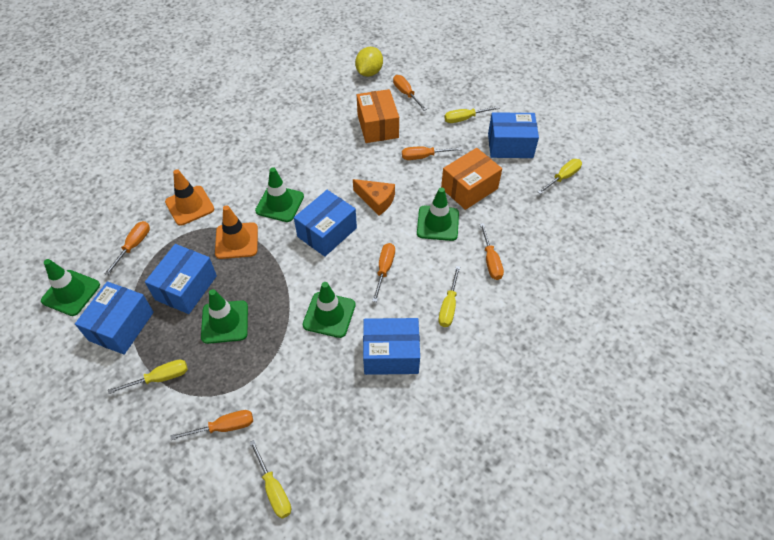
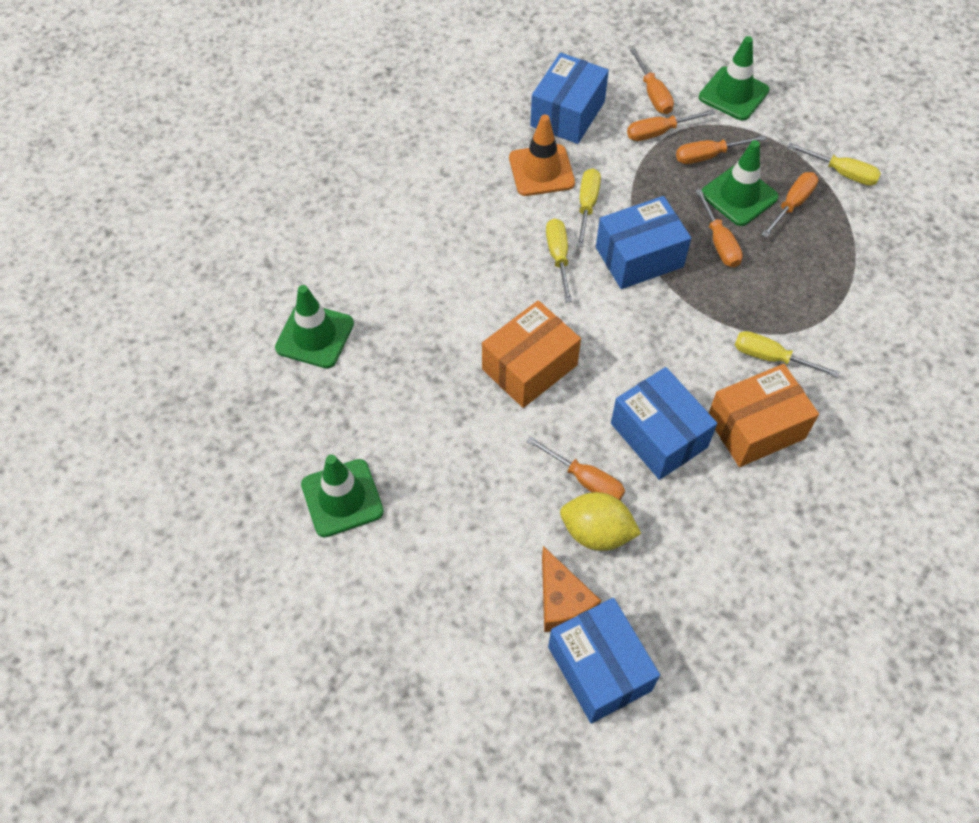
blue box: 5 -> 4
green traffic cone: 5 -> 4
orange traffic cone: 2 -> 1
yellow screwdriver: 5 -> 4

